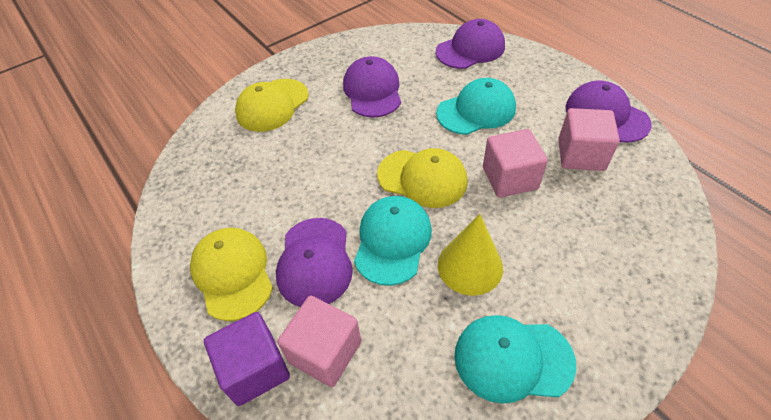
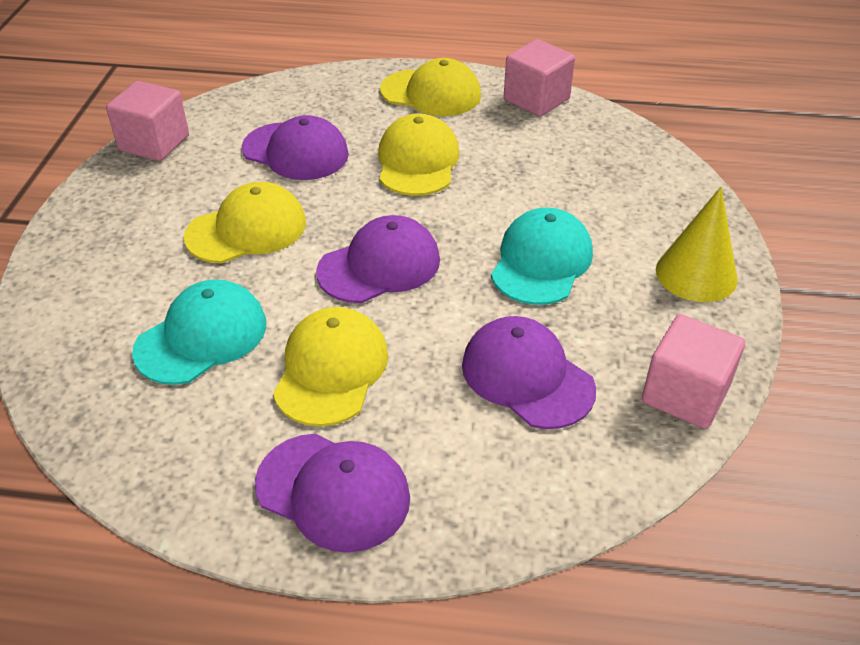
purple cube: 1 -> 0
turquoise cap: 3 -> 2
yellow cap: 3 -> 4

